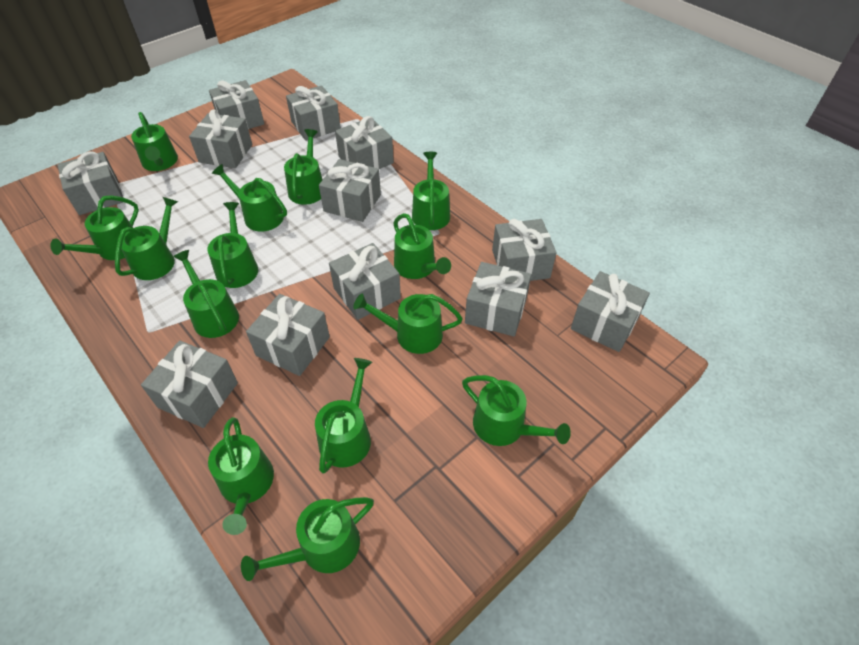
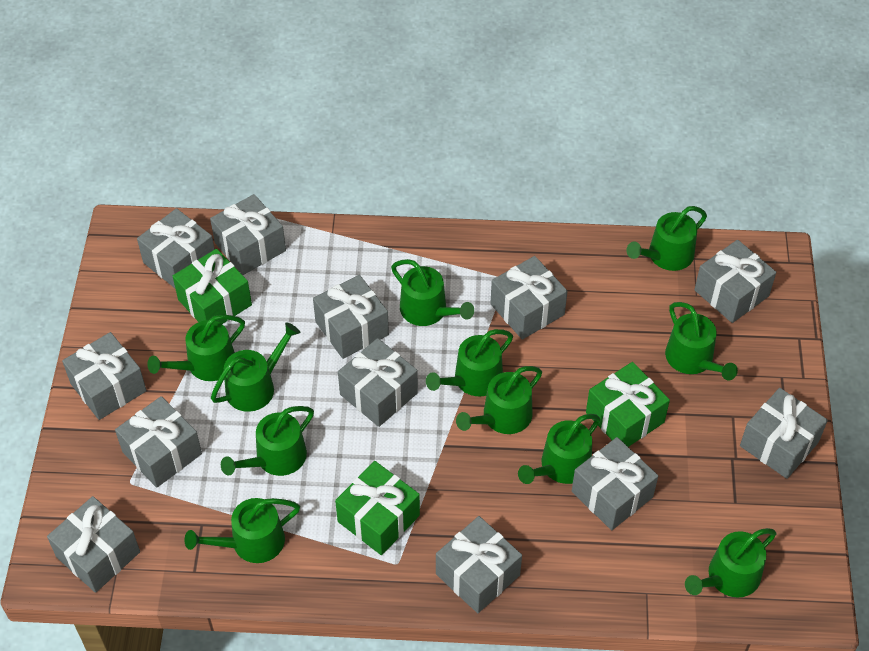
green gift: 0 -> 3
green watering can: 14 -> 11

